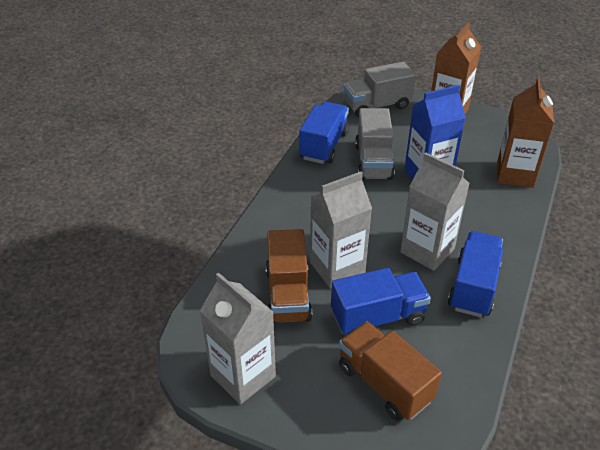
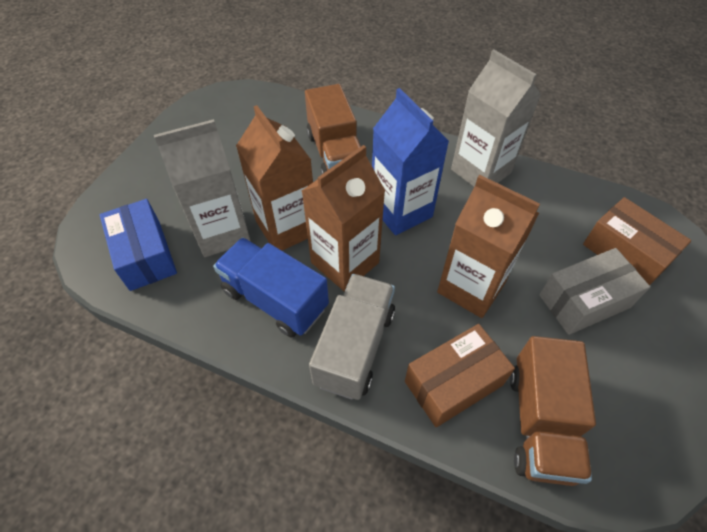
blue box: 0 -> 1
blue truck: 3 -> 1
brown box: 0 -> 2
brown carton: 2 -> 3
grey box: 0 -> 1
grey carton: 3 -> 2
grey truck: 2 -> 1

